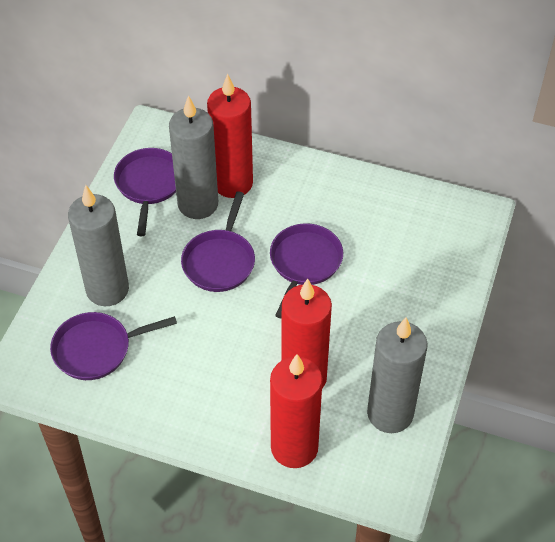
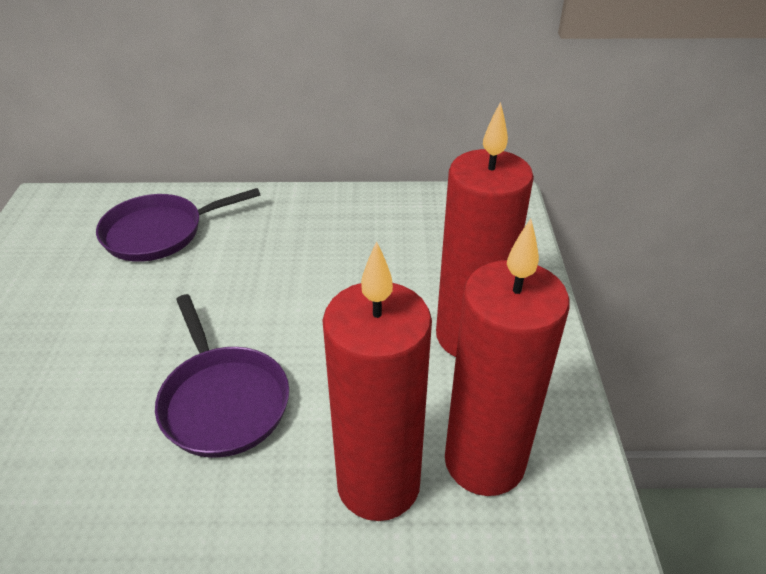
grey candle: 3 -> 0
purple pan: 4 -> 2

